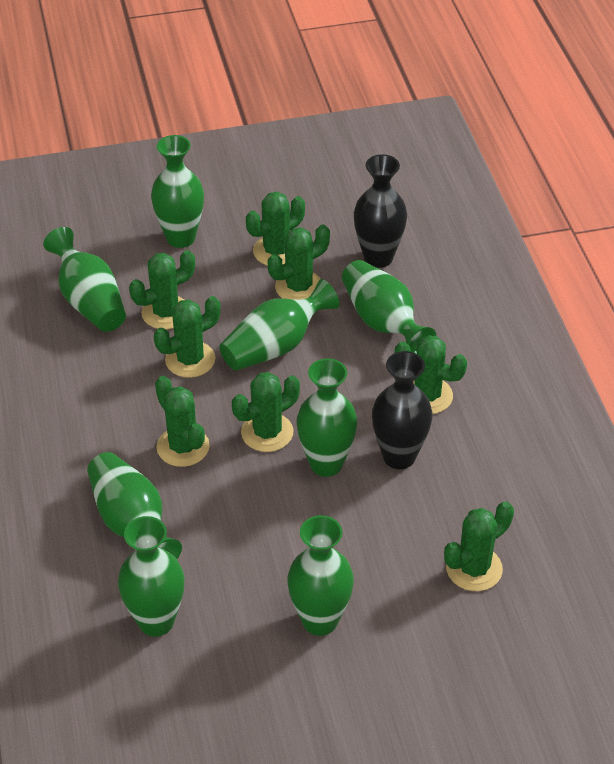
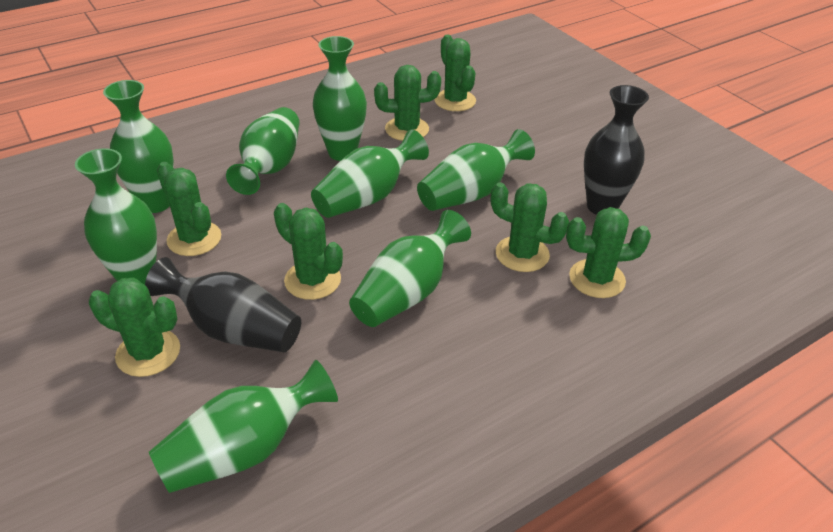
green cactus: 8 -> 7

